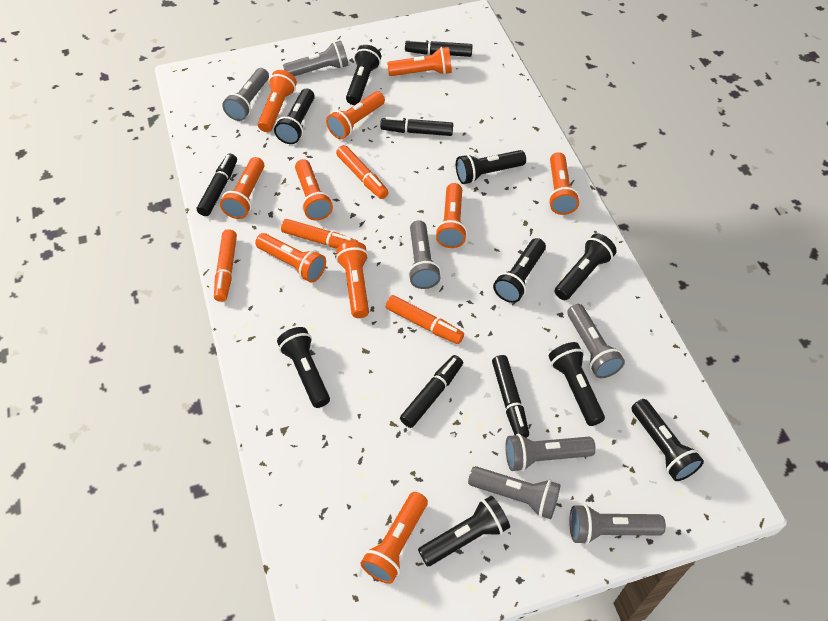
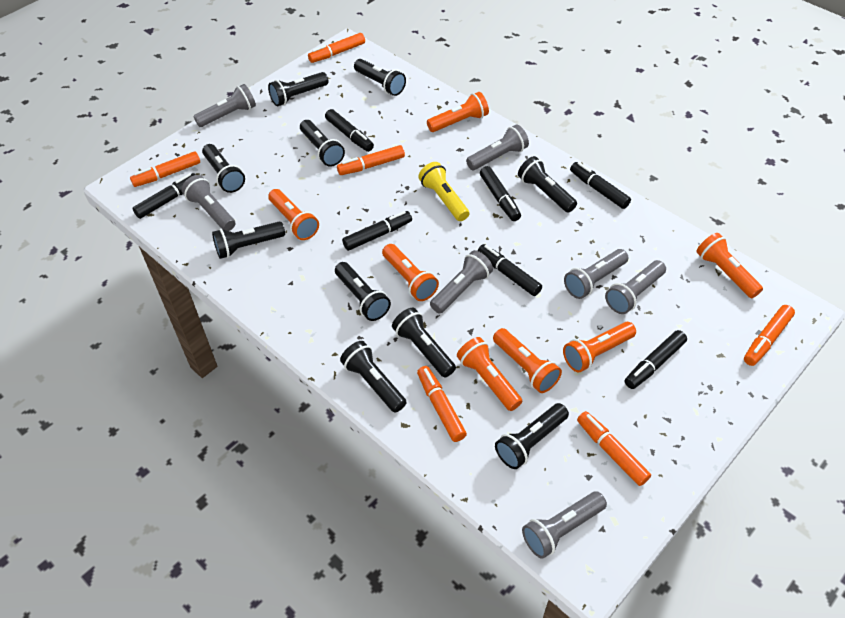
black flashlight: 9 -> 10
black marker: 5 -> 7
orange flashlight: 10 -> 7
orange marker: 4 -> 6
yellow flashlight: 0 -> 1

